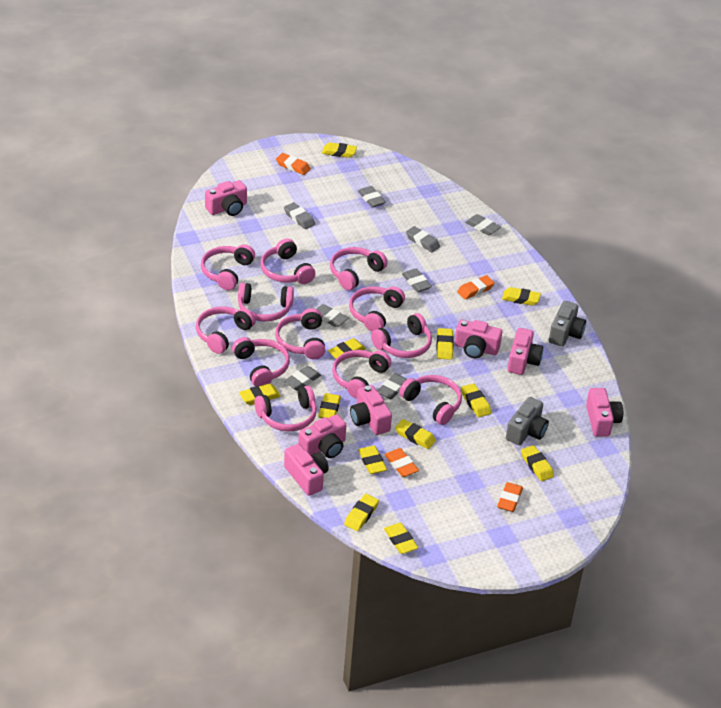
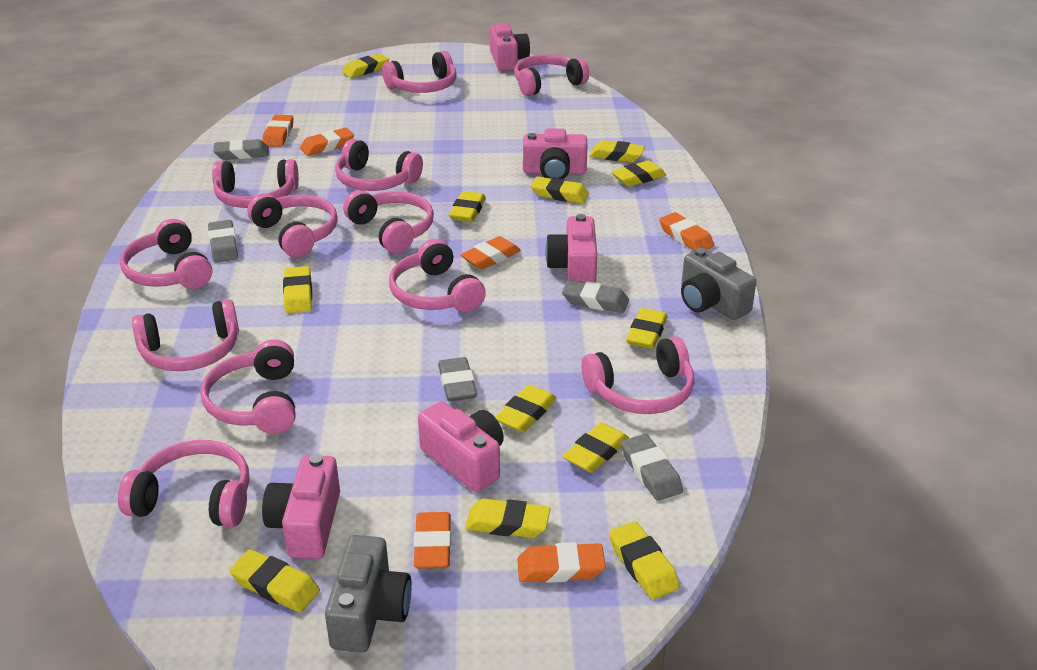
grey eraser: 8 -> 5
orange eraser: 4 -> 6
pink camera: 7 -> 5

